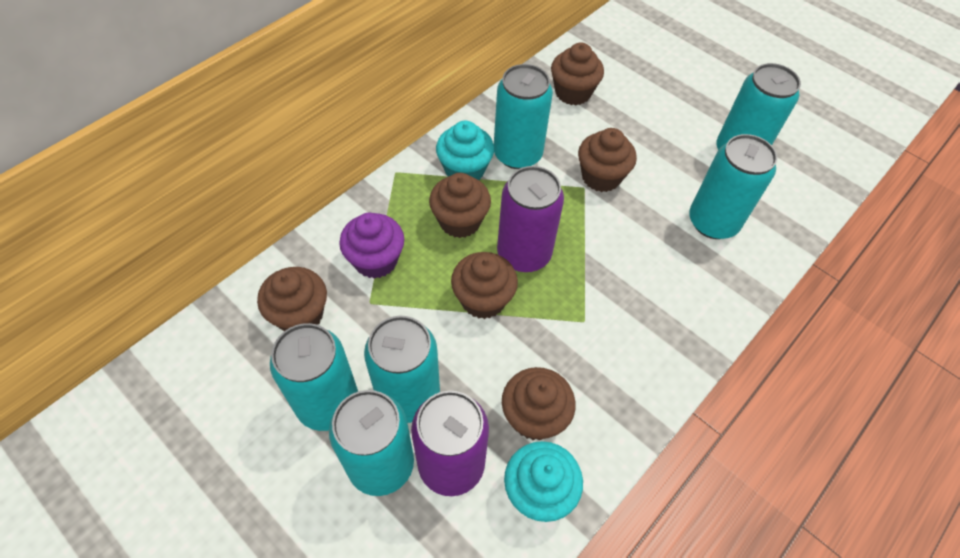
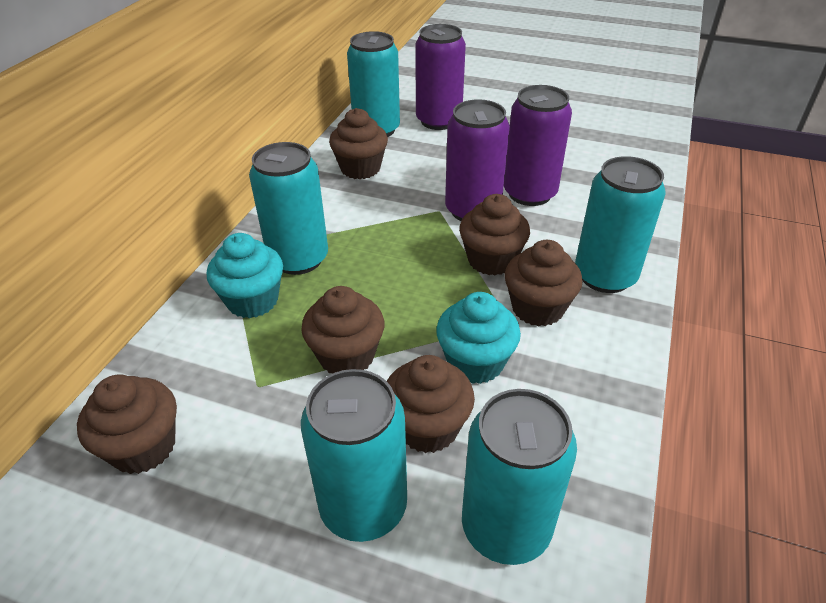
purple can: 2 -> 3
purple cupcake: 1 -> 0
turquoise can: 6 -> 5

